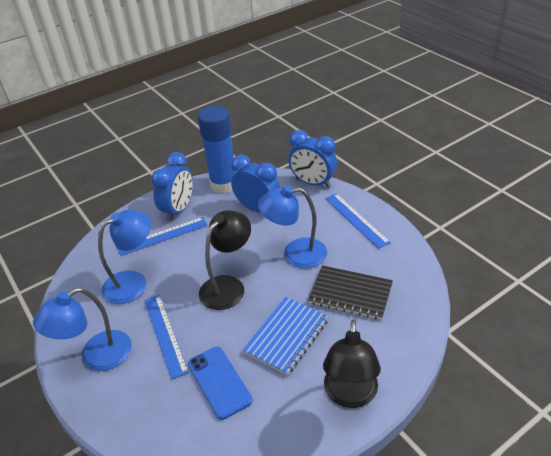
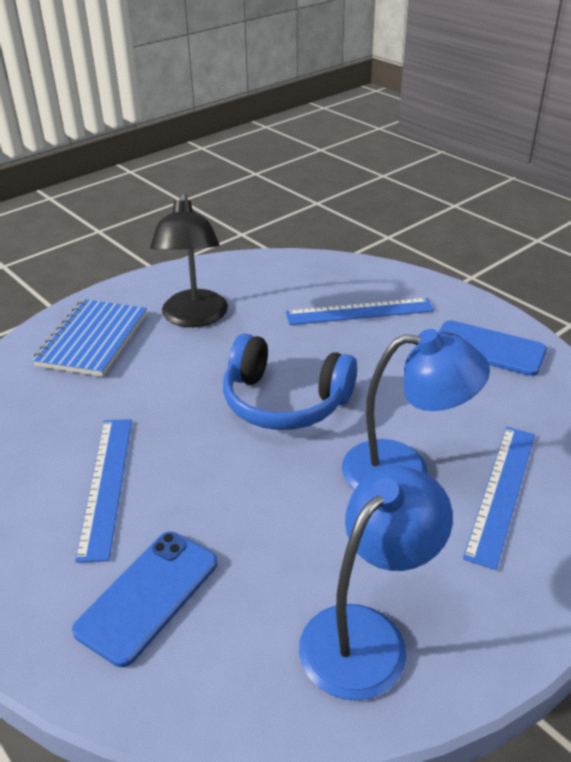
black lamp: 2 -> 1
black notebook: 1 -> 0
blue clock: 3 -> 0
blue glue stick: 1 -> 0
blue headphones: 0 -> 1
blue lamp: 3 -> 2
blue phone: 1 -> 2

